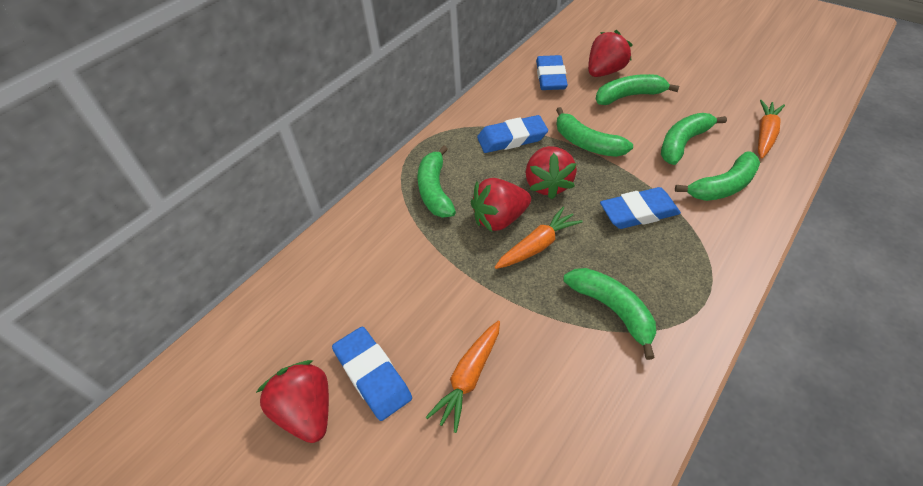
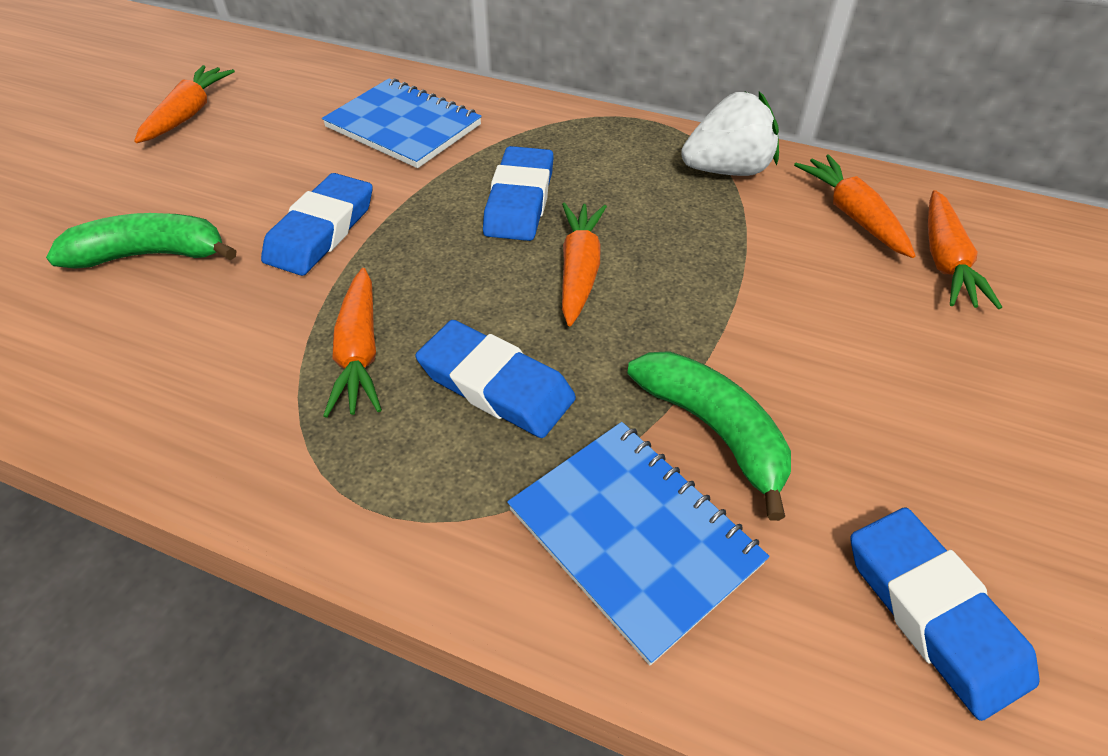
blue notebook: 0 -> 2
green banana: 6 -> 2
orange carrot: 3 -> 5
red strawberry: 4 -> 0
white strawberry: 0 -> 1

